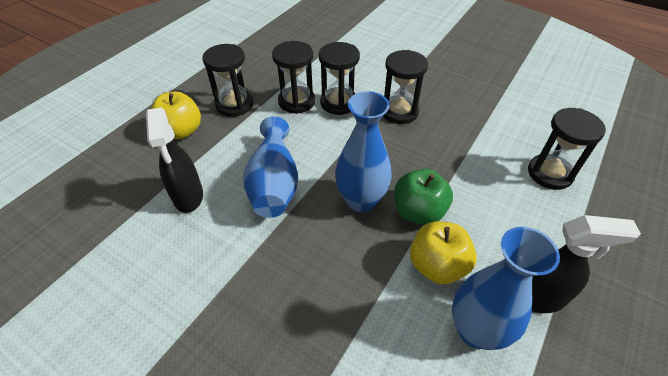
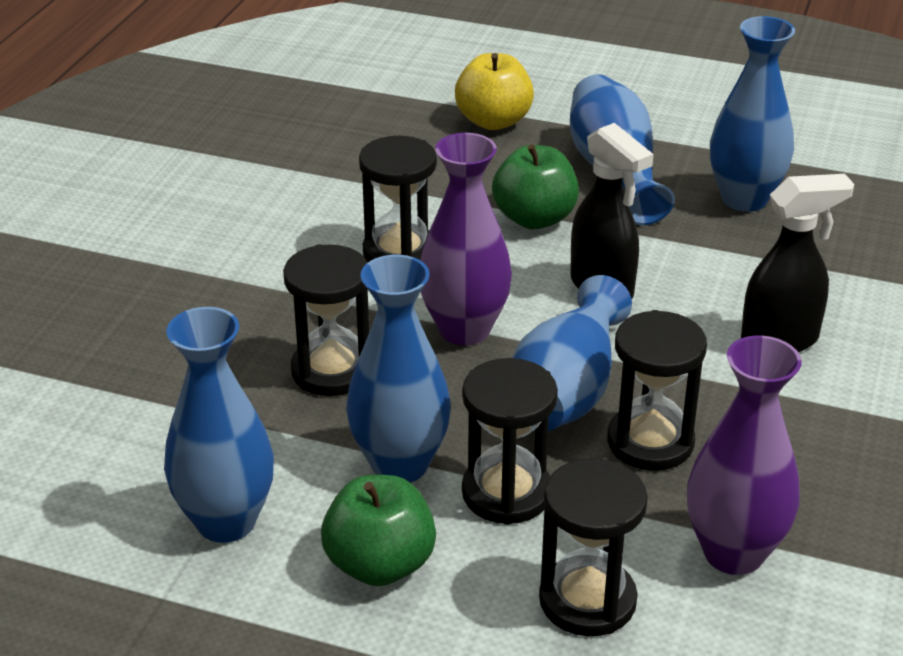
blue vase: 3 -> 5
green apple: 1 -> 2
purple vase: 0 -> 2
yellow apple: 2 -> 1

